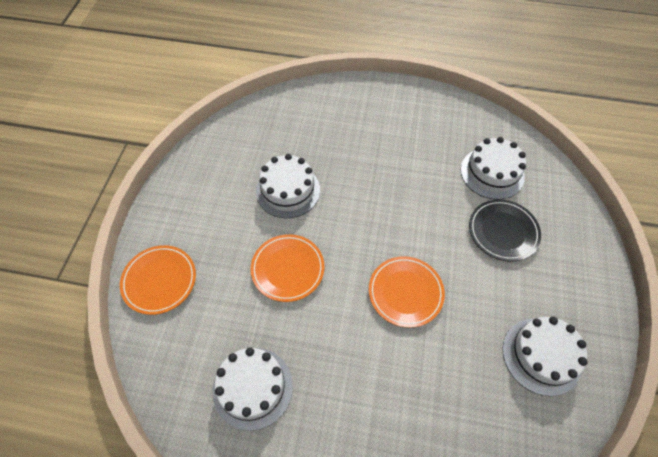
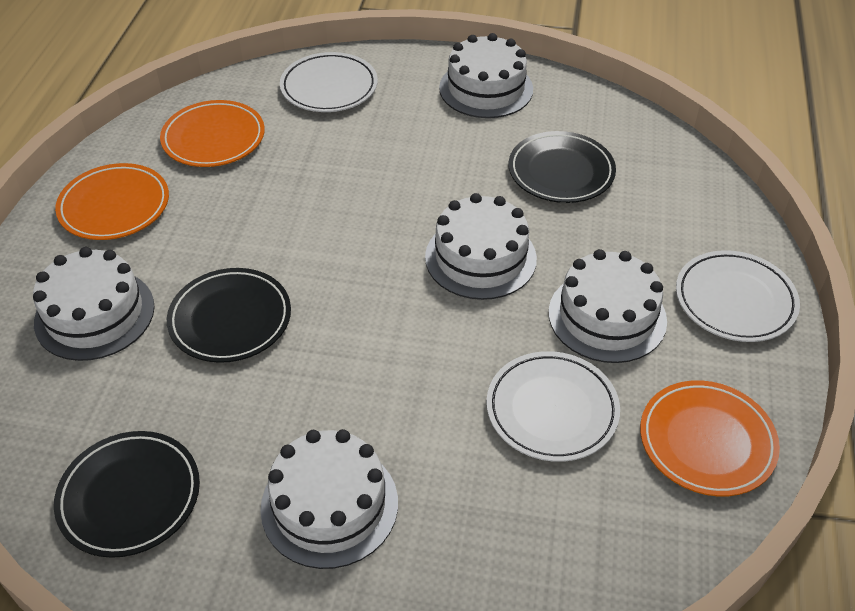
black plate: 1 -> 3
white cake: 4 -> 5
white plate: 0 -> 3

